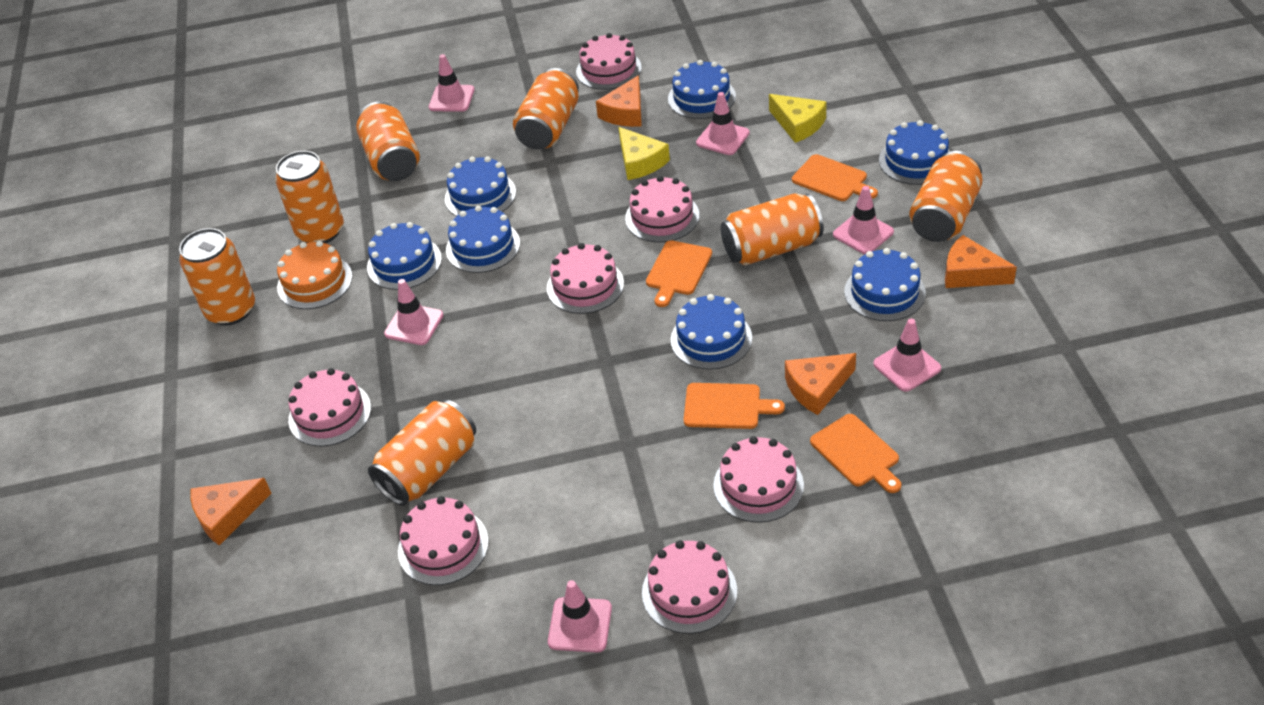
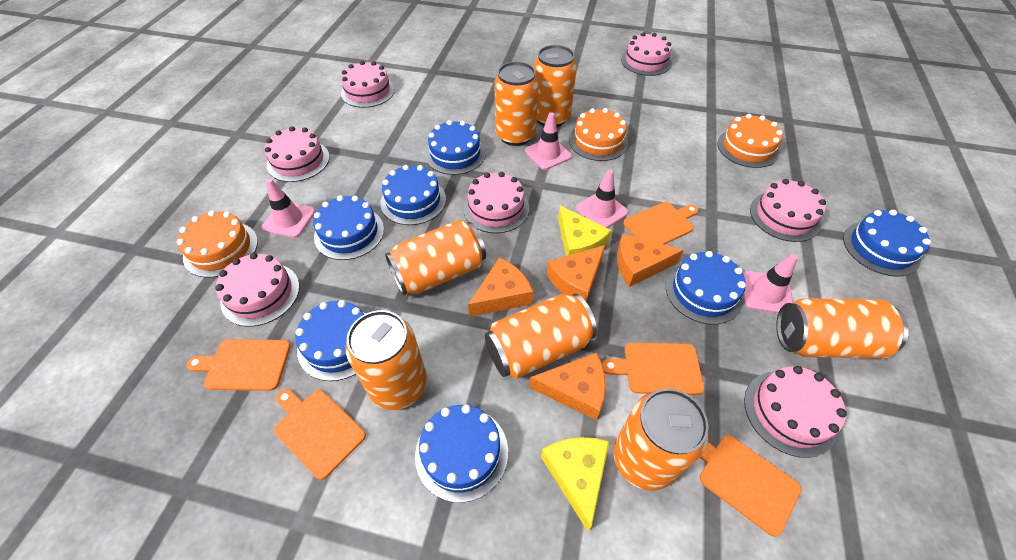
orange cake: 1 -> 3
orange cutting board: 4 -> 5
pink traffic cone: 6 -> 4

